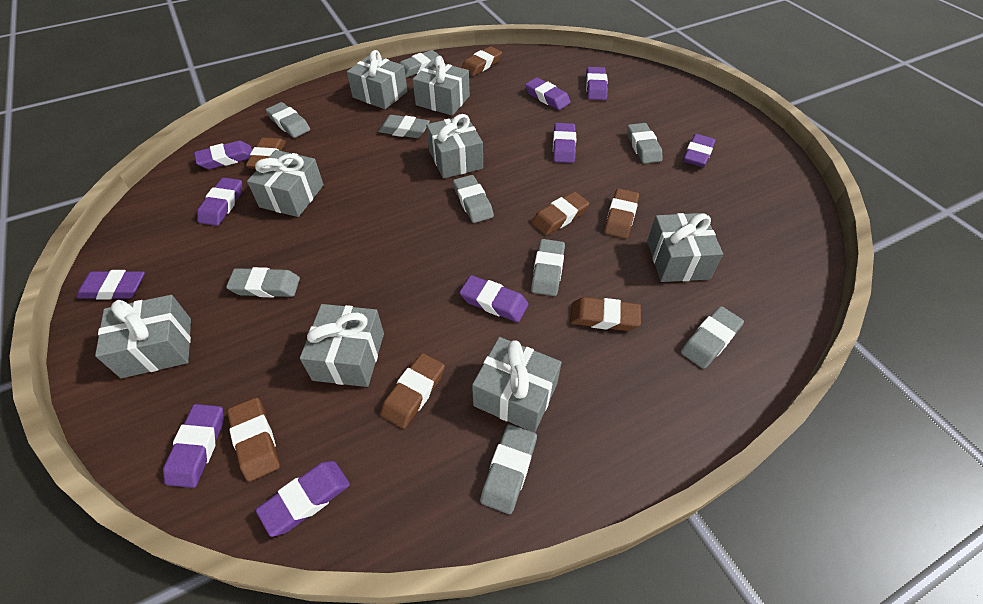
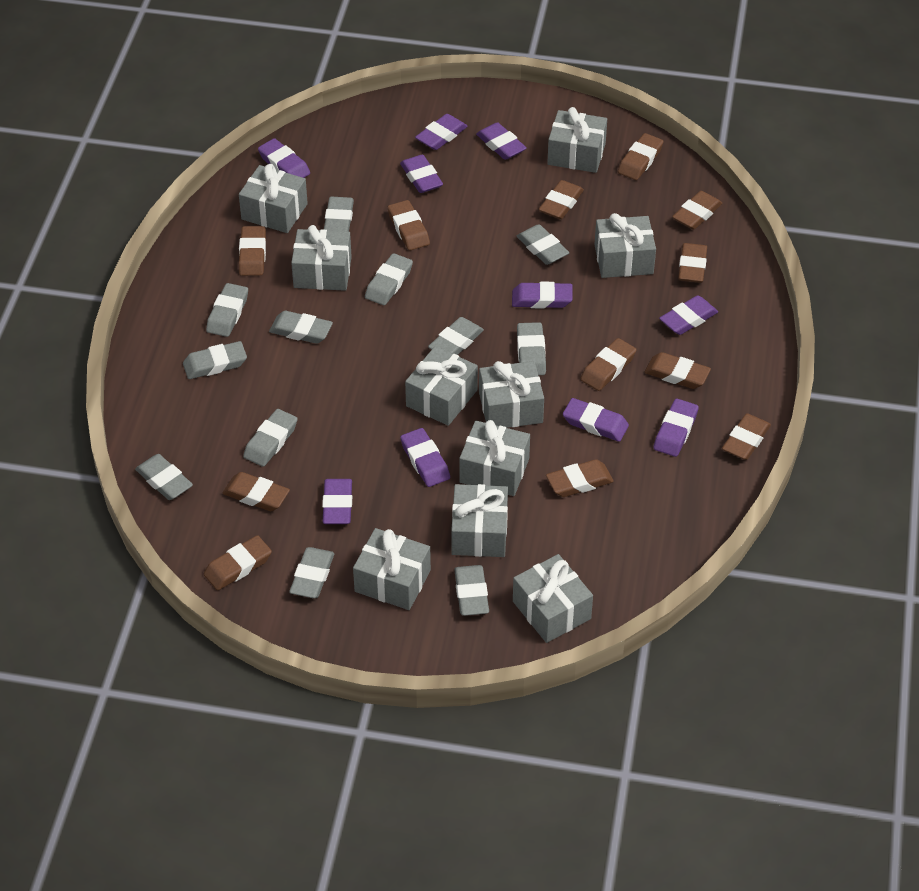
brown eraser: 7 -> 12
grey eraser: 9 -> 12
grey gift: 8 -> 10

